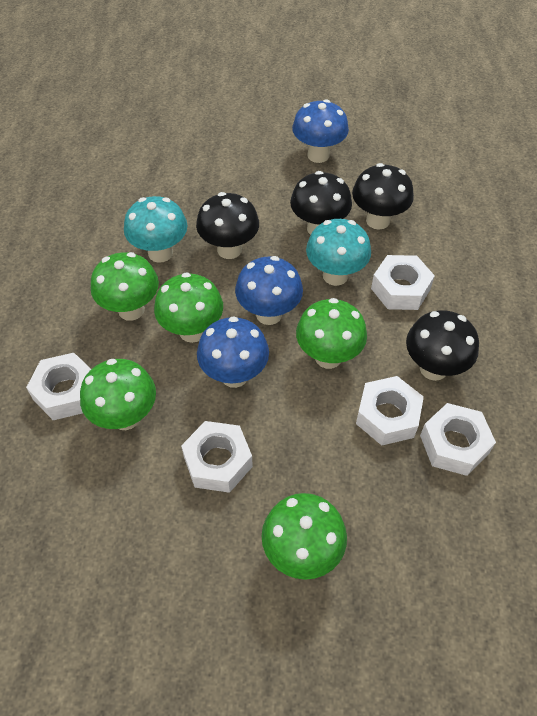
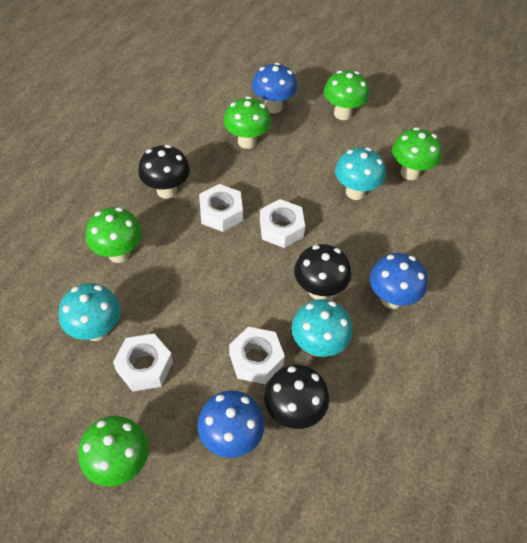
black mushroom: 4 -> 3
turquoise mushroom: 2 -> 3
white nut: 5 -> 4

